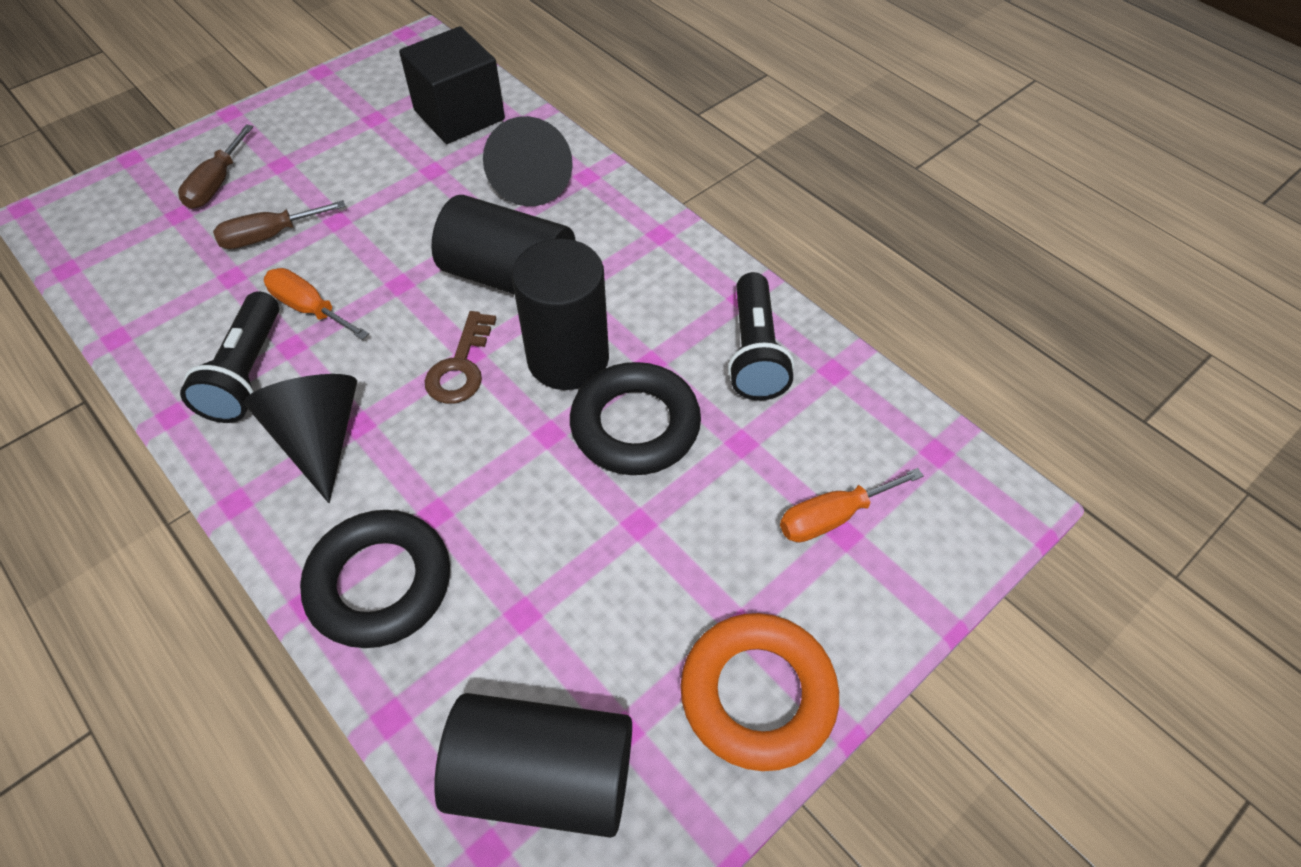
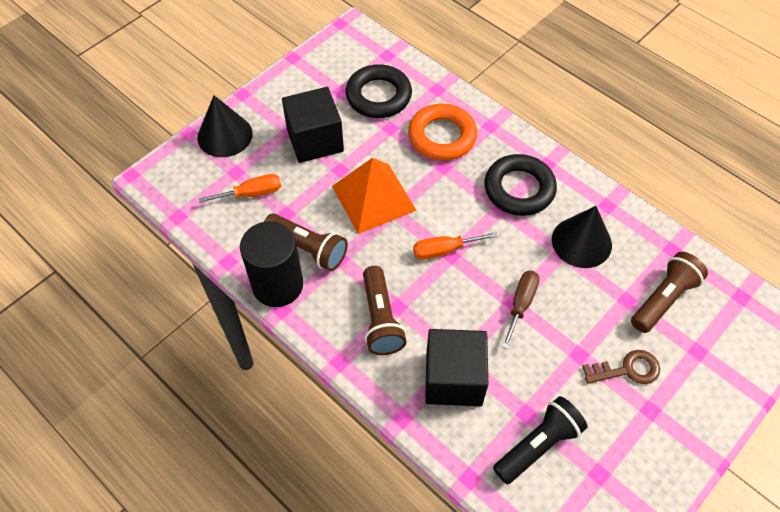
black cube: 1 -> 2
black cylinder: 3 -> 1
black flashlight: 2 -> 1
brown flashlight: 0 -> 3
brown screwdriver: 2 -> 1
orange pyramid: 0 -> 1

